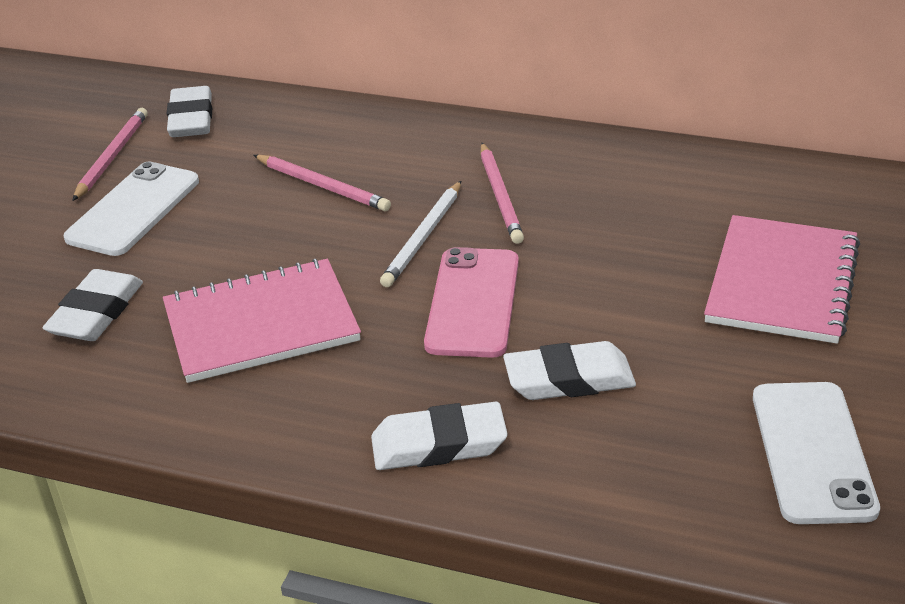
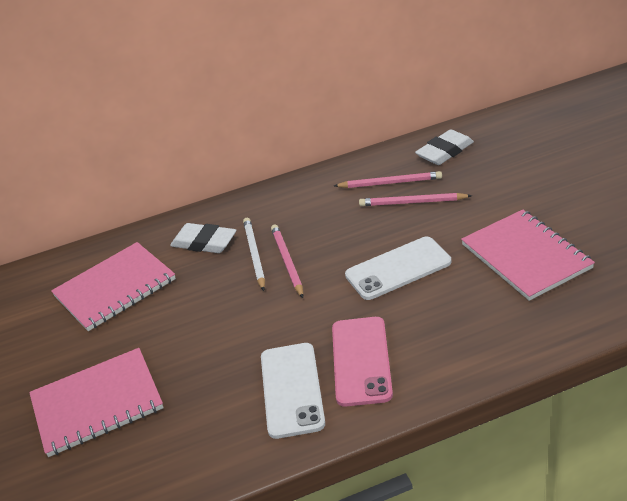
pink notebook: 2 -> 3
white eraser: 4 -> 2

